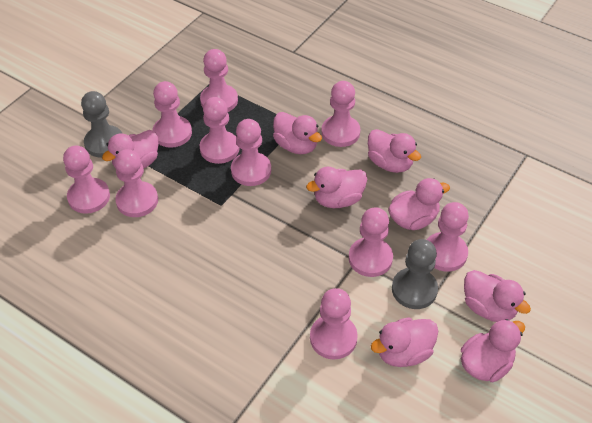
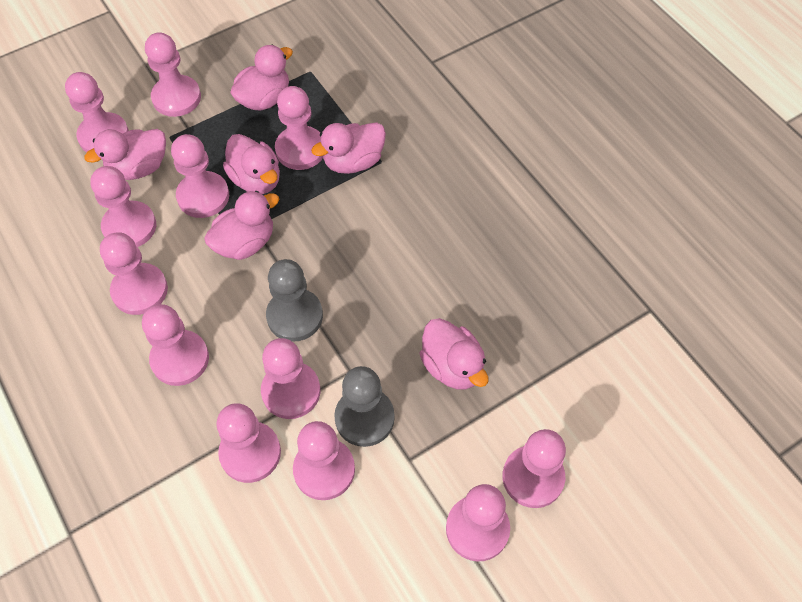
pink duck: 8 -> 6
pink pawn: 10 -> 12

